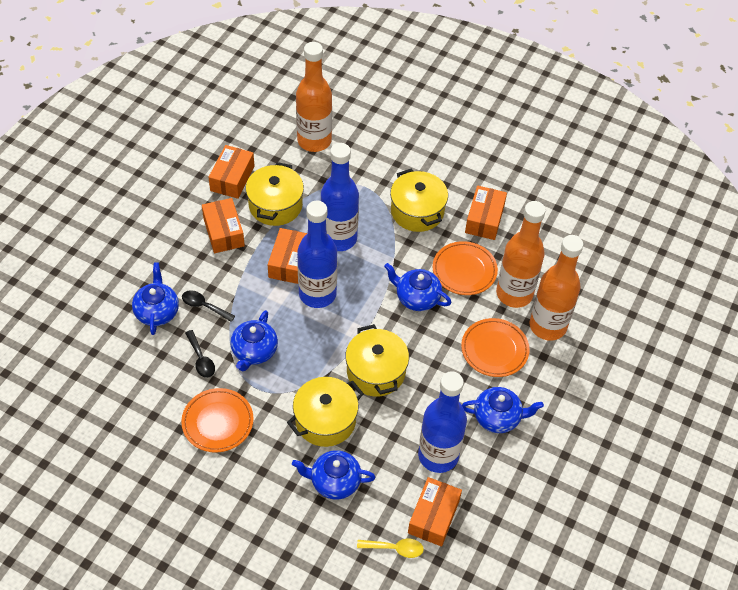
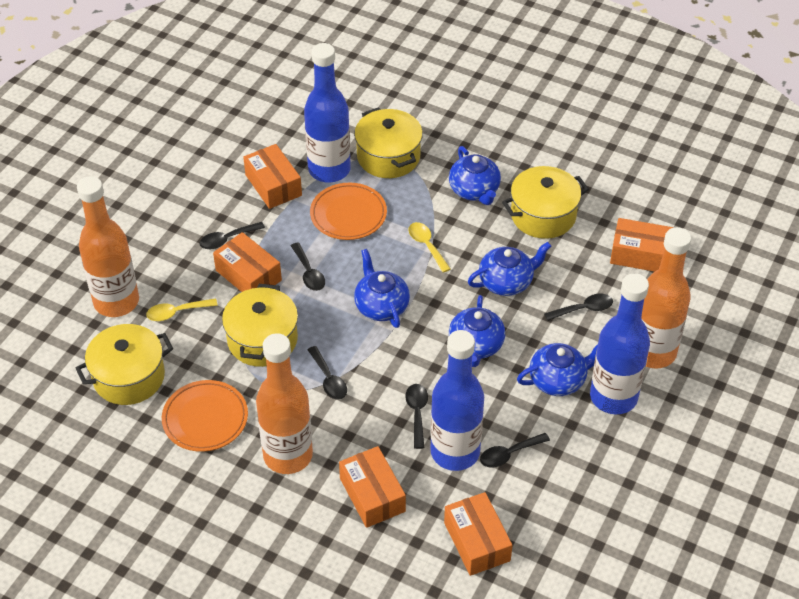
black spoon: 2 -> 6
orange plate: 3 -> 2
yellow spoon: 1 -> 2

